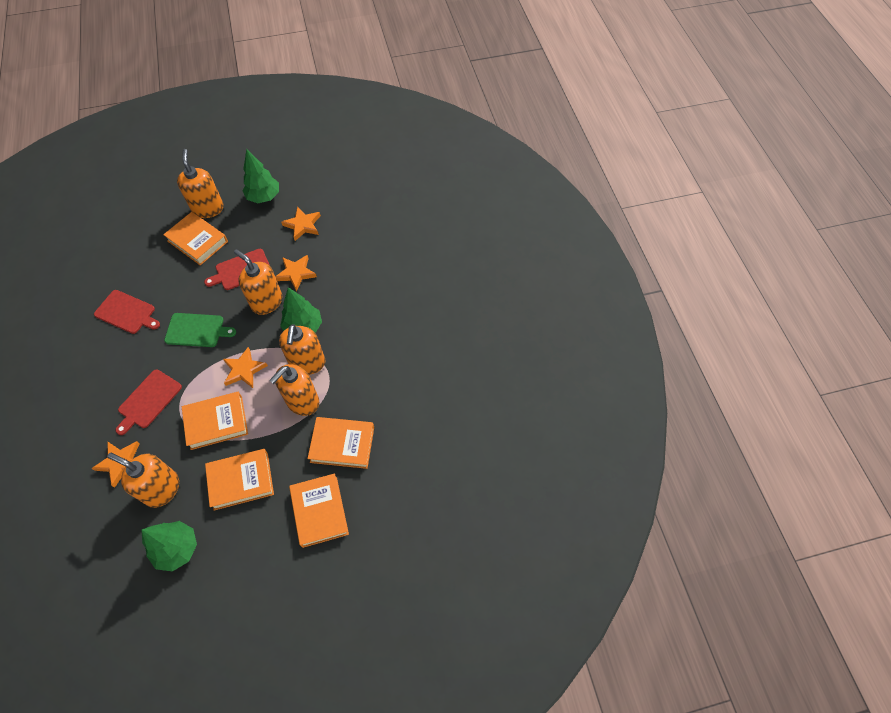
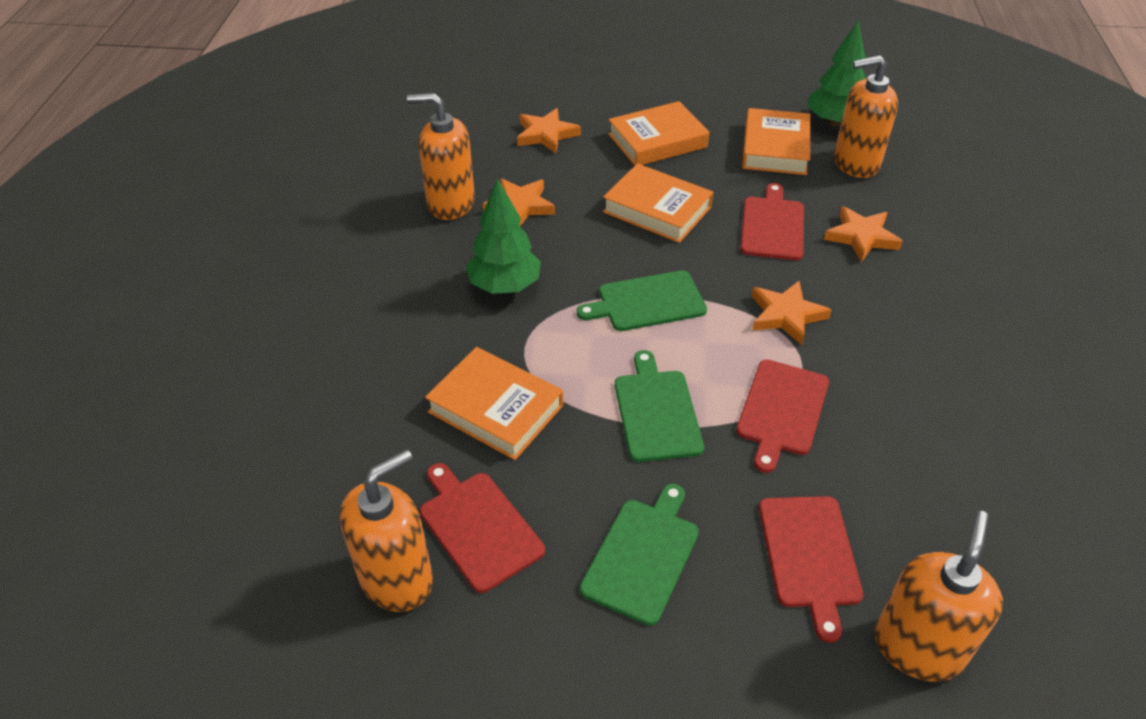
green cutting board: 1 -> 3
green tree: 3 -> 2
orange book: 5 -> 4
orange soap dispenser: 5 -> 4
red cutting board: 3 -> 4

